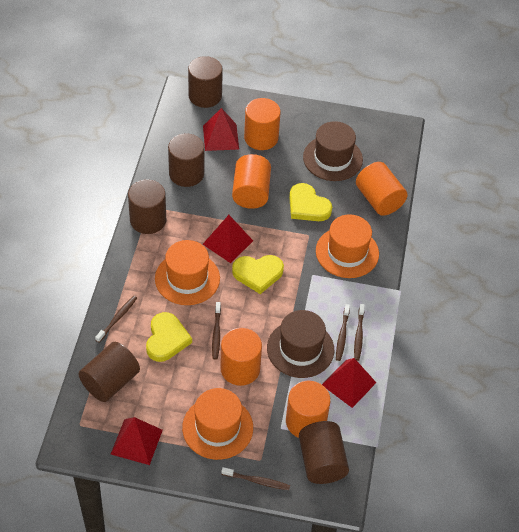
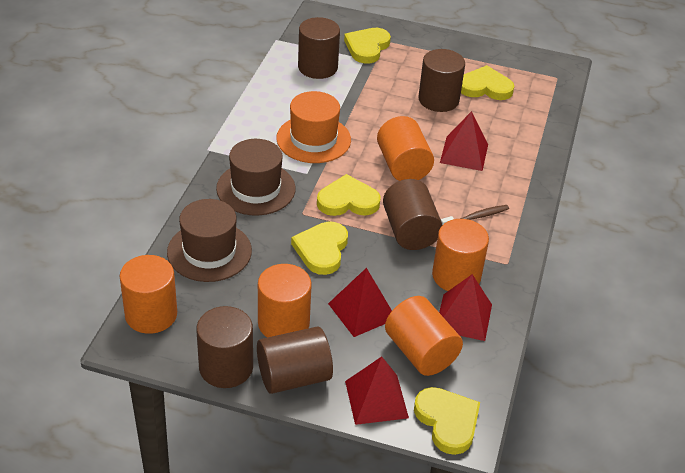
brown toothbrush: 5 -> 1
orange hat: 3 -> 1
yellow heart: 3 -> 5

